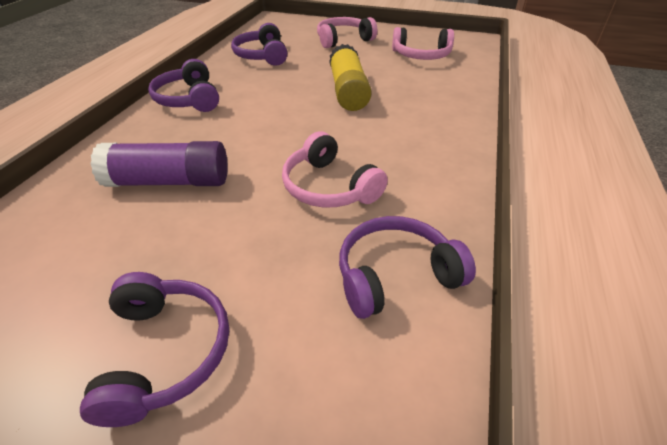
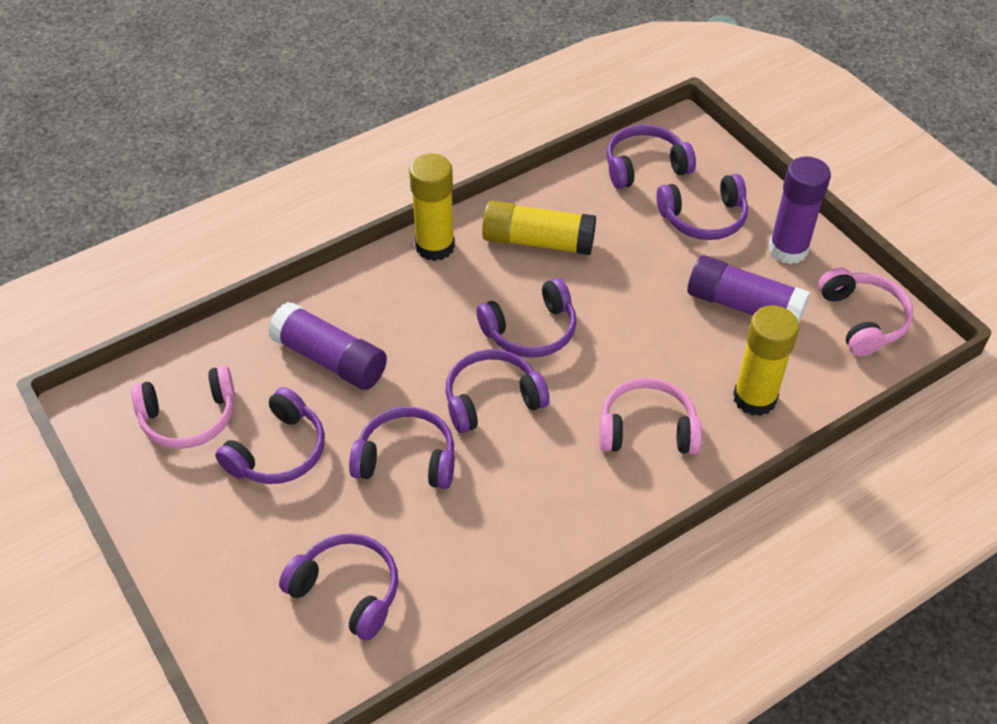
purple glue stick: 1 -> 3
purple headphones: 4 -> 7
yellow glue stick: 1 -> 3

